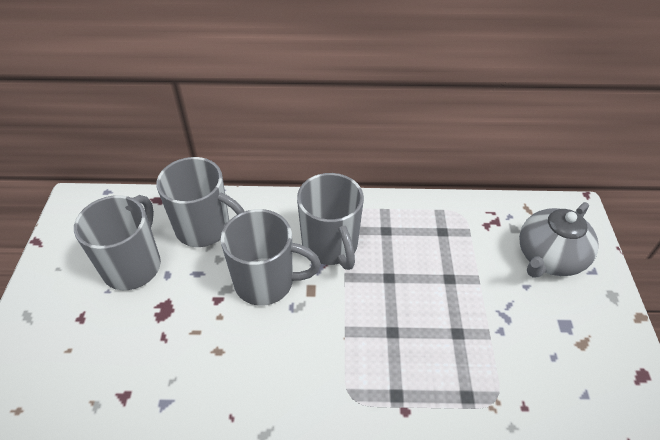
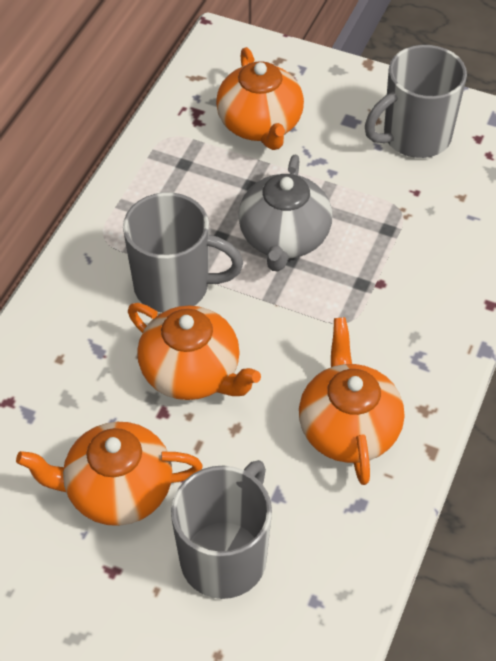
grey mug: 4 -> 3
orange teapot: 0 -> 4

